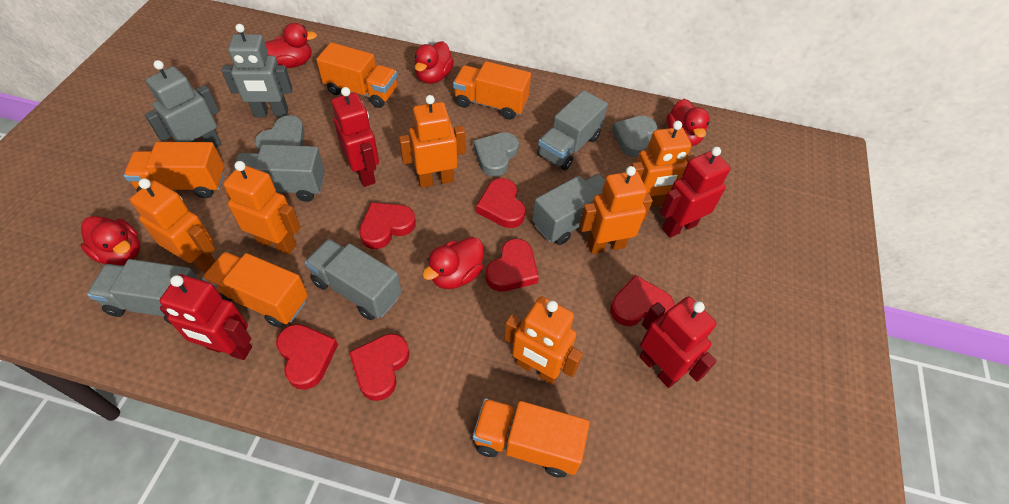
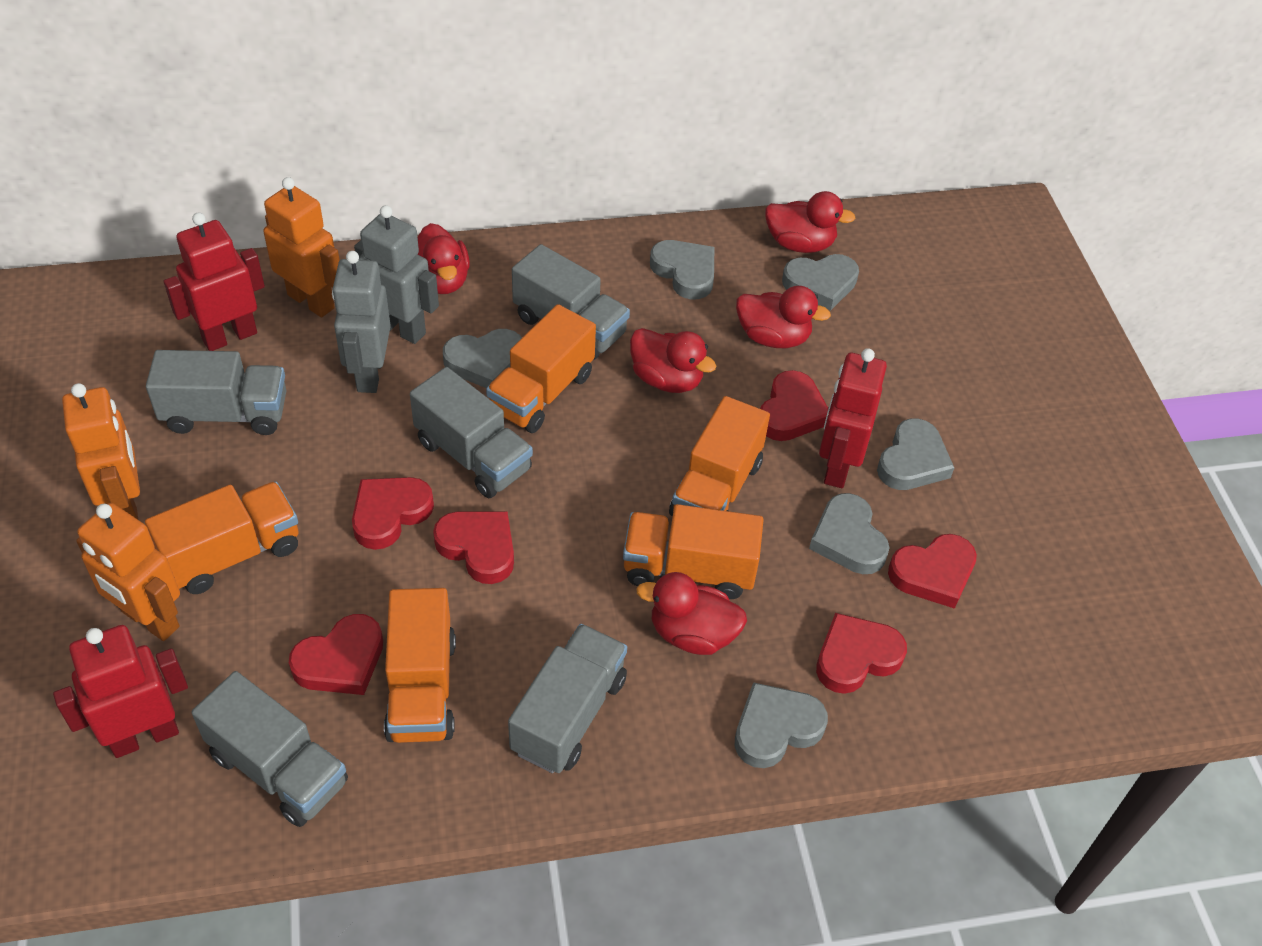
grey heart: 3 -> 6
orange robot: 6 -> 3
red robot: 4 -> 3

